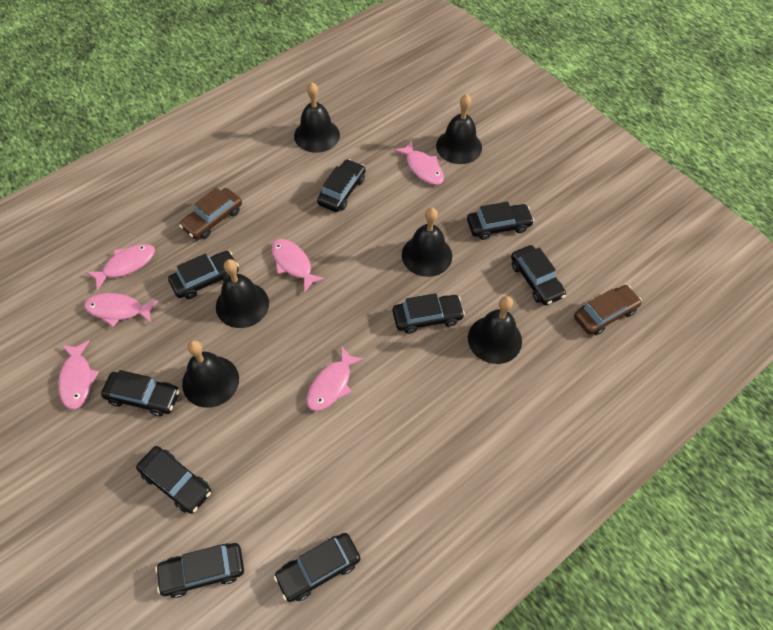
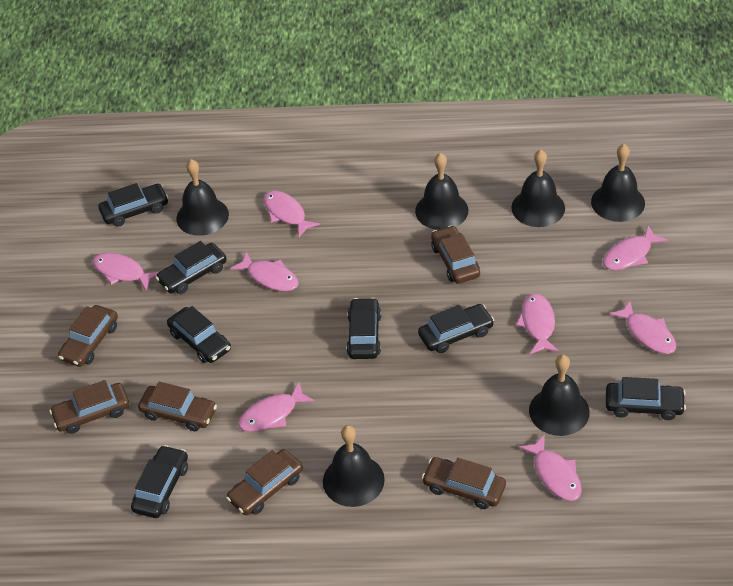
black car: 9 -> 7
brown car: 2 -> 6
pink fish: 6 -> 8

